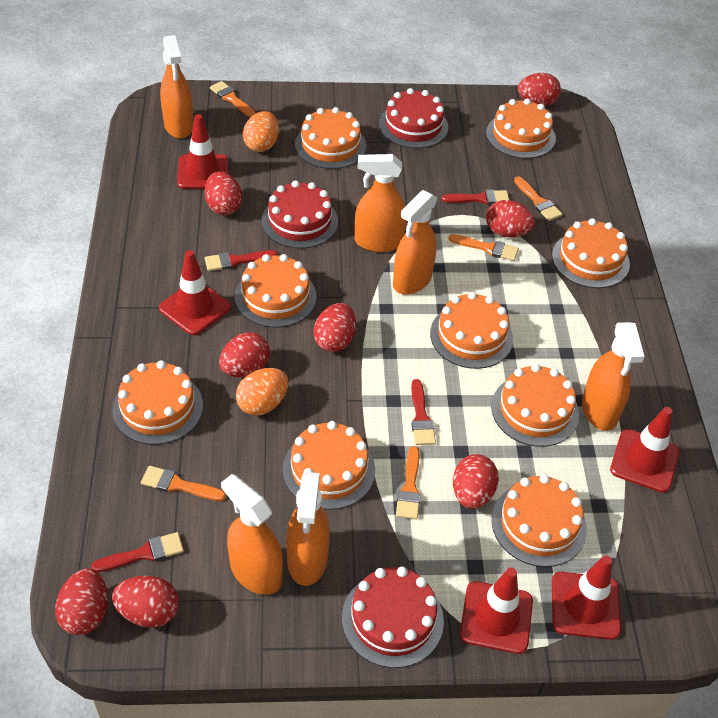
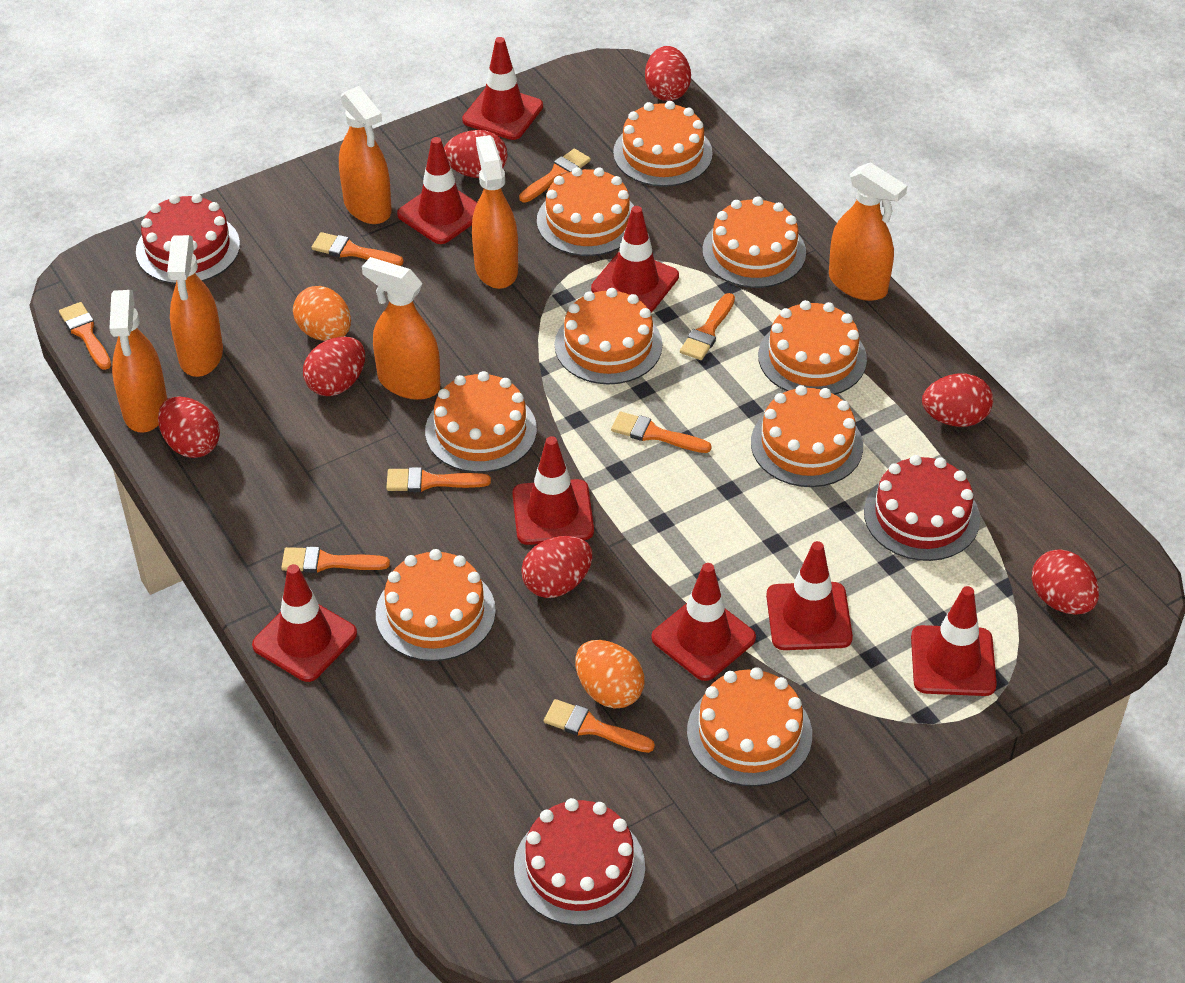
orange brush: 5 -> 8
red brush: 4 -> 0
red egg: 8 -> 7
red traffic cone: 5 -> 8

